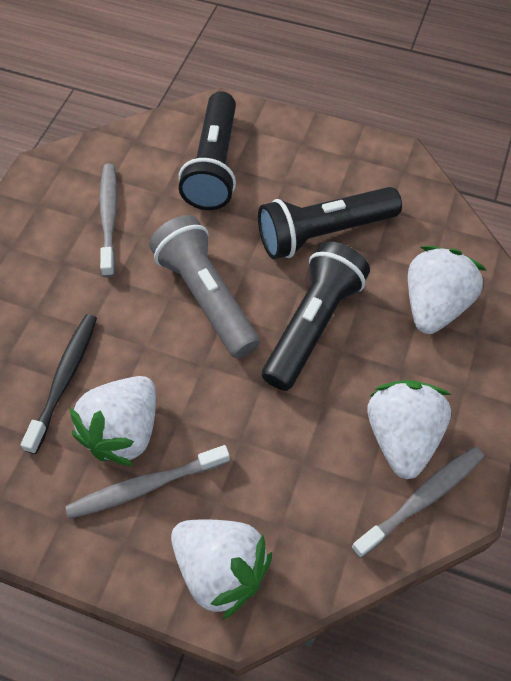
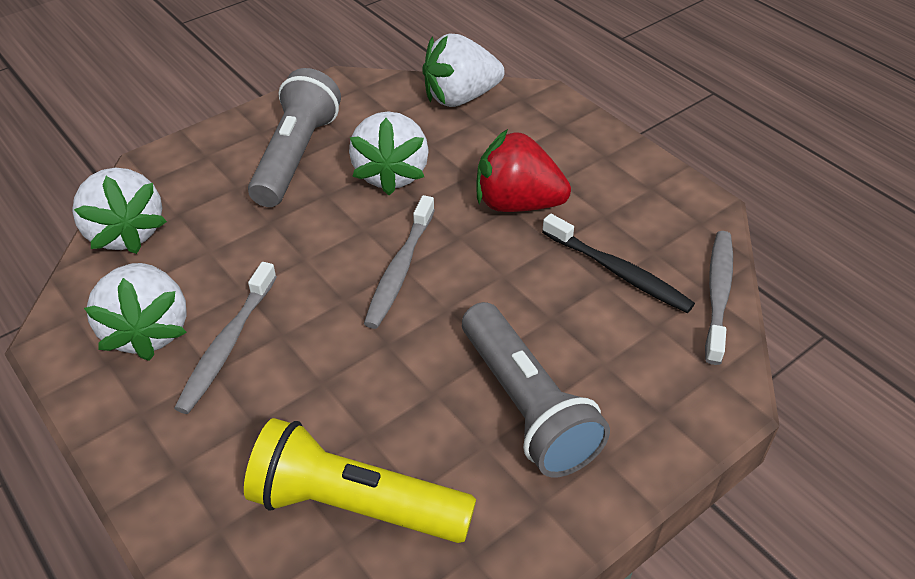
black flashlight: 3 -> 0
grey flashlight: 1 -> 2
red strawberry: 0 -> 1
yellow flashlight: 0 -> 1

